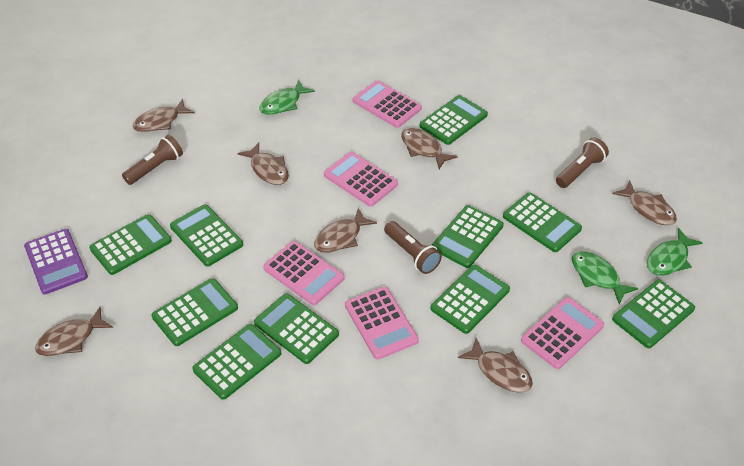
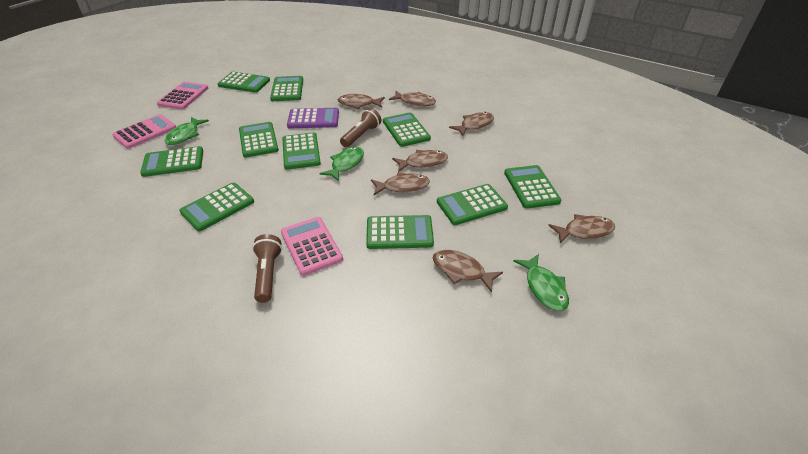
brown flashlight: 3 -> 2
pink calculator: 5 -> 3

